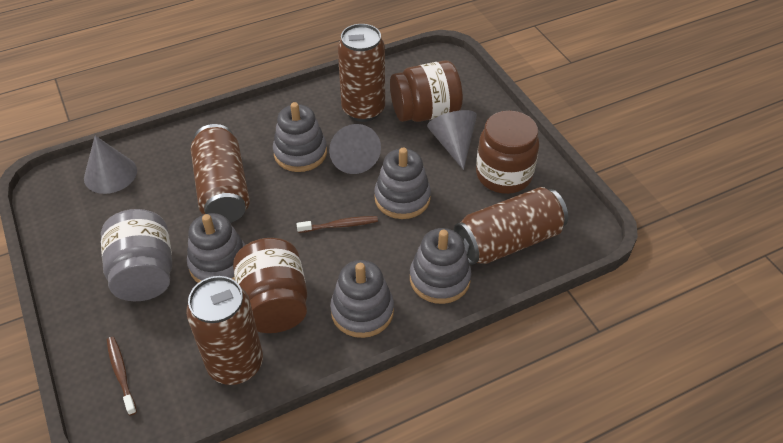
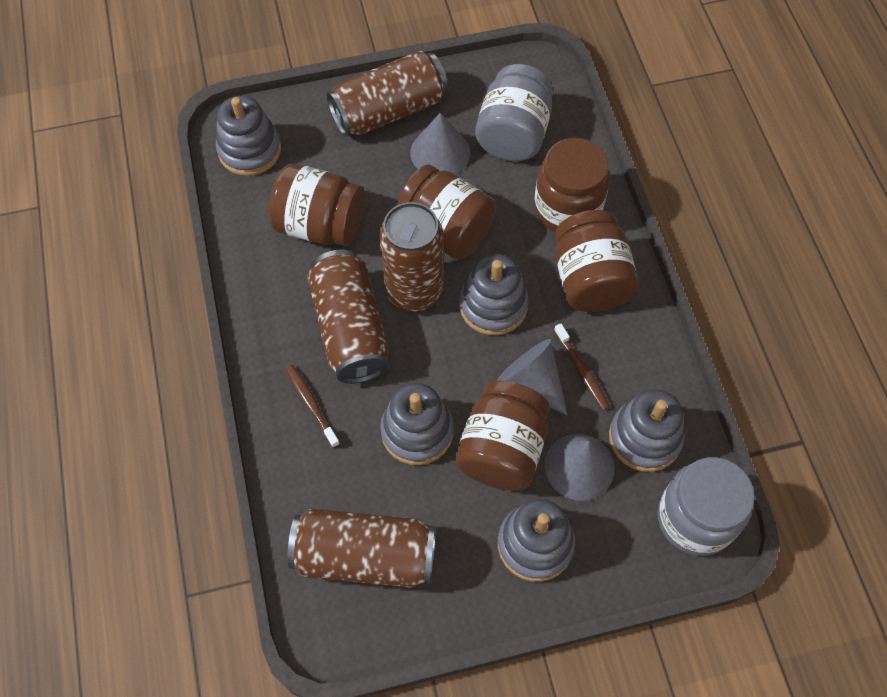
brown jar: 3 -> 5
grey jar: 1 -> 2

